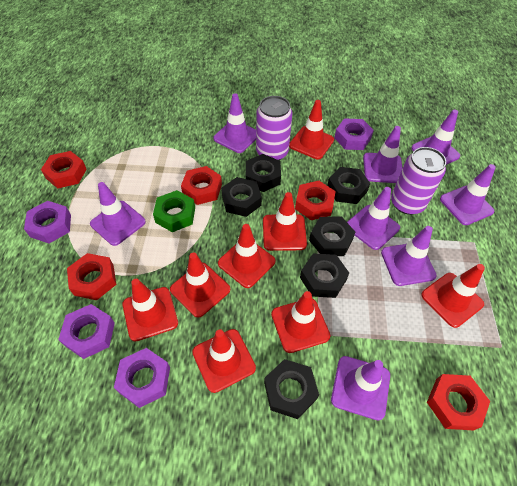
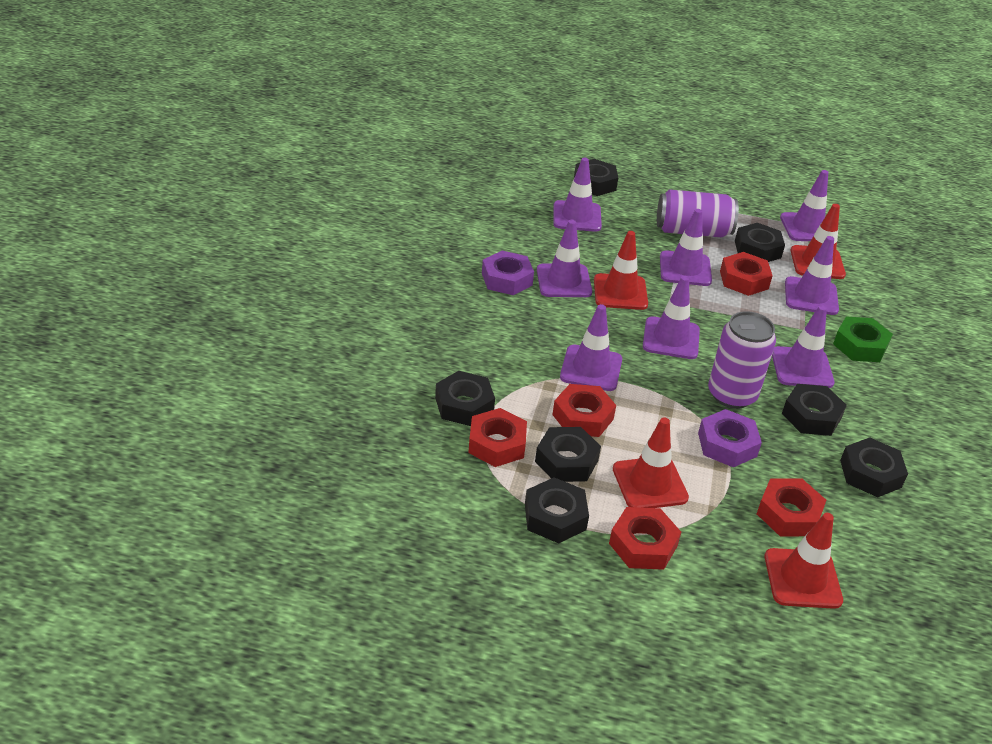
black nut: 6 -> 7
purple nut: 4 -> 2
red traffic cone: 8 -> 4

